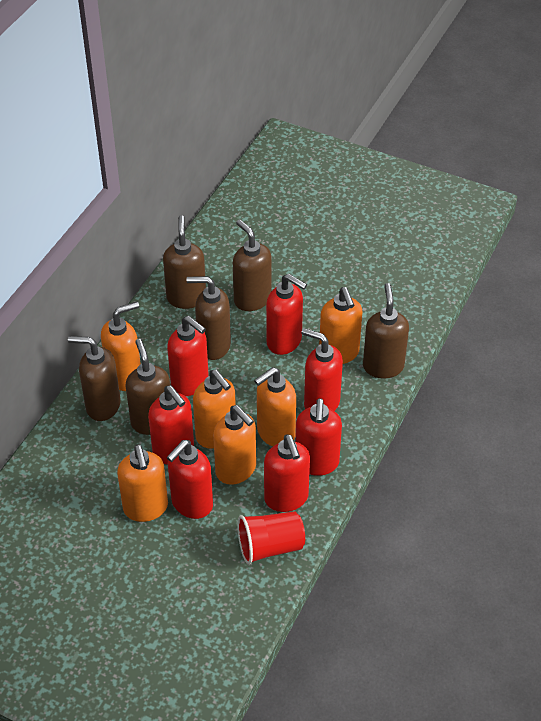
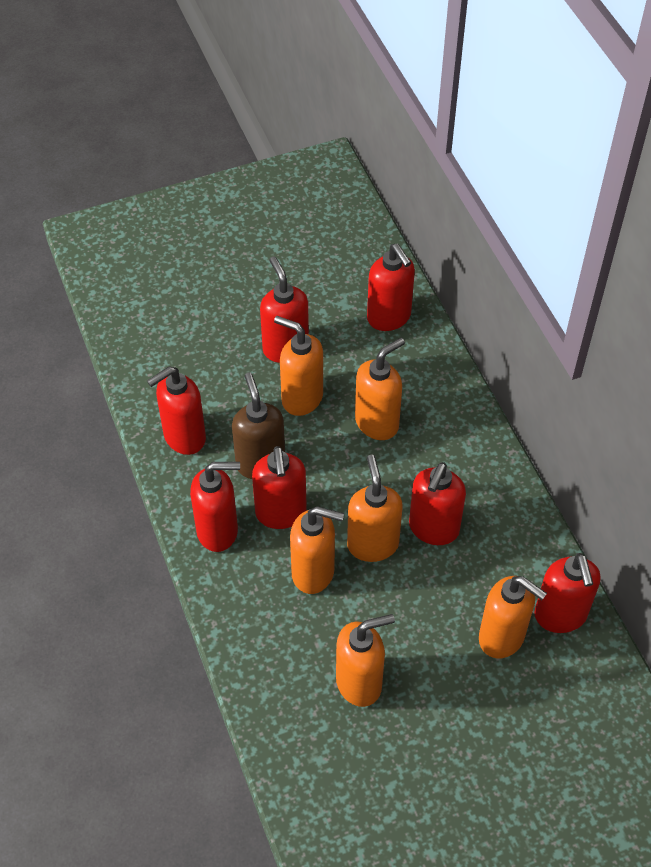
brown soap dispenser: 6 -> 1
red cup: 1 -> 0

